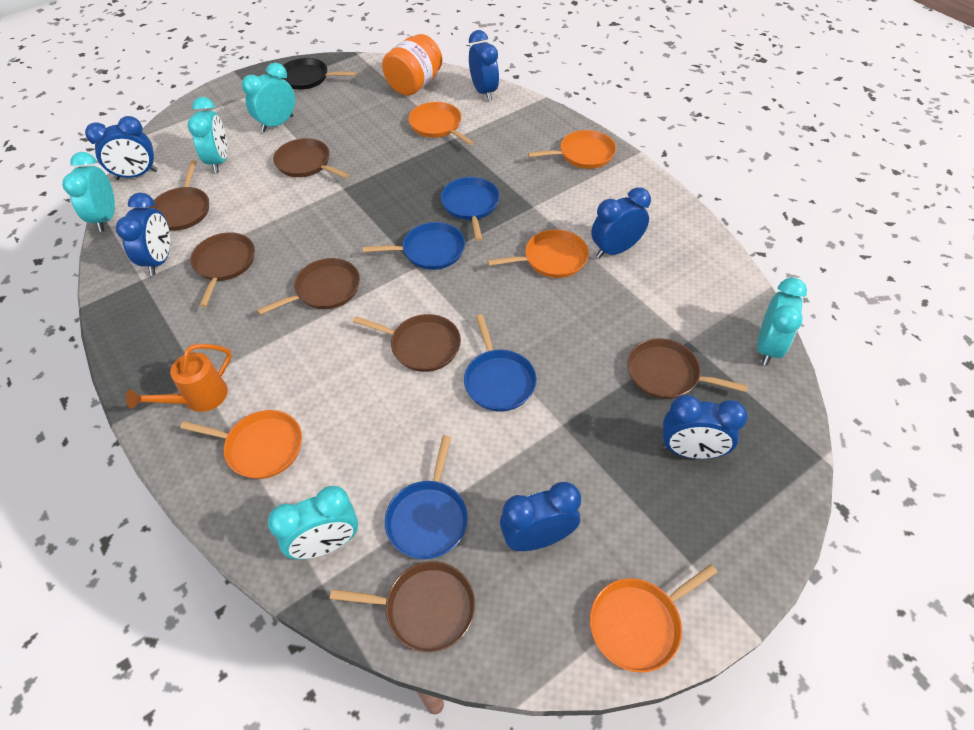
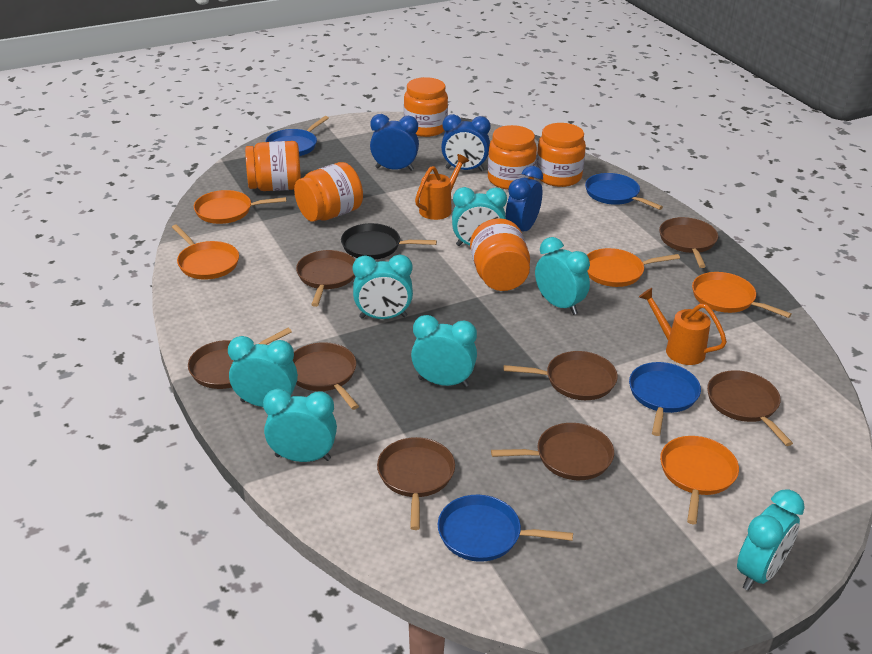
blue clock: 6 -> 3
brown pan: 7 -> 8
orange jar: 1 -> 6
orange watering can: 1 -> 2
turquoise clock: 5 -> 7

